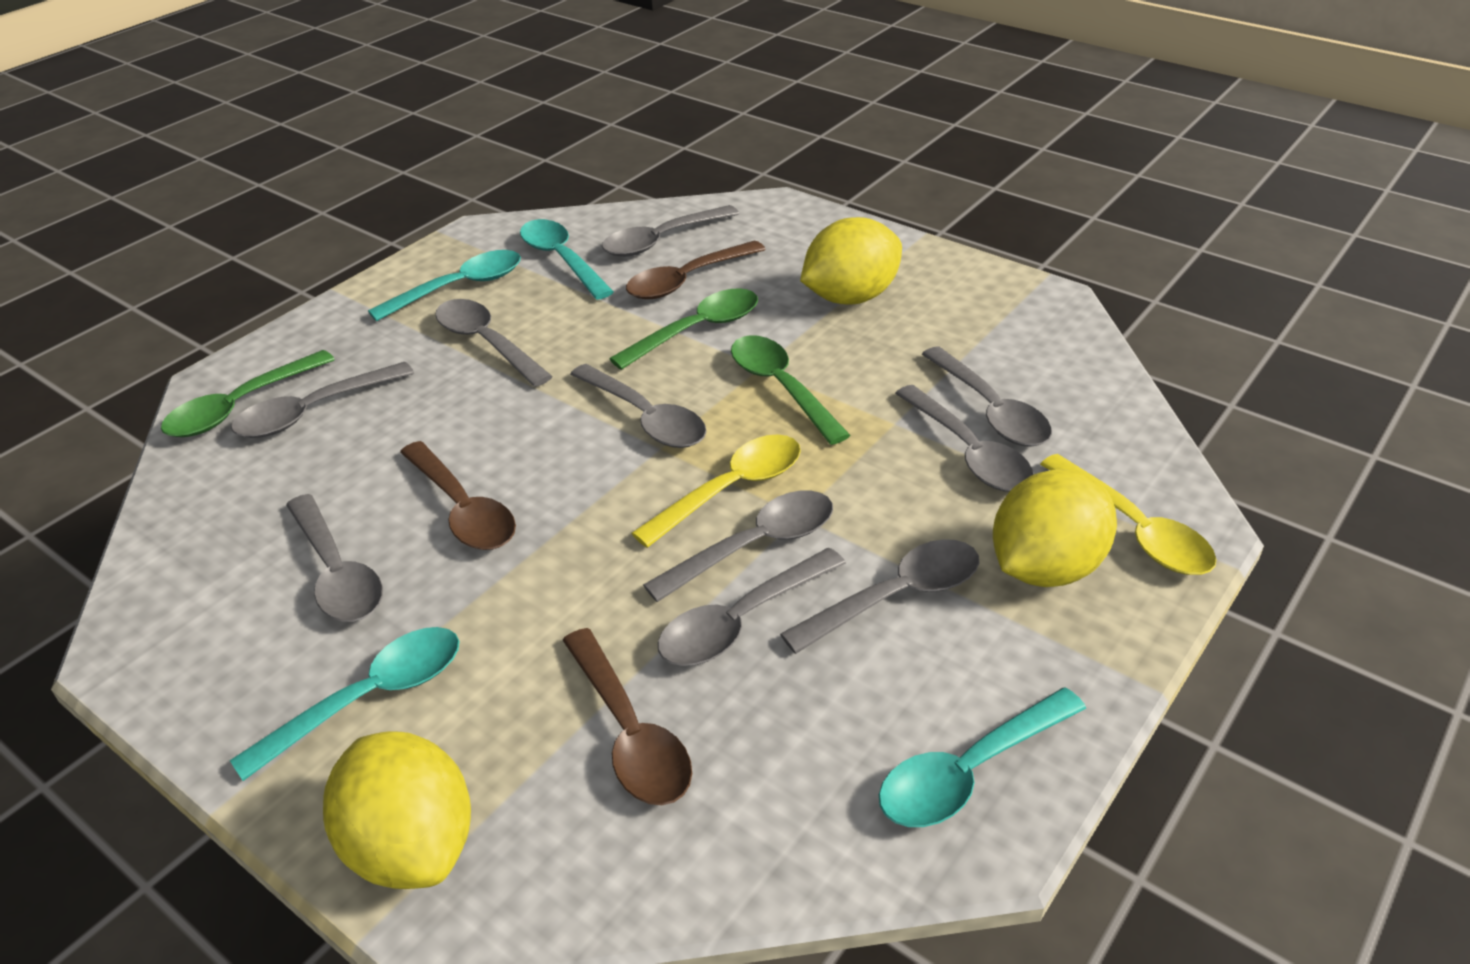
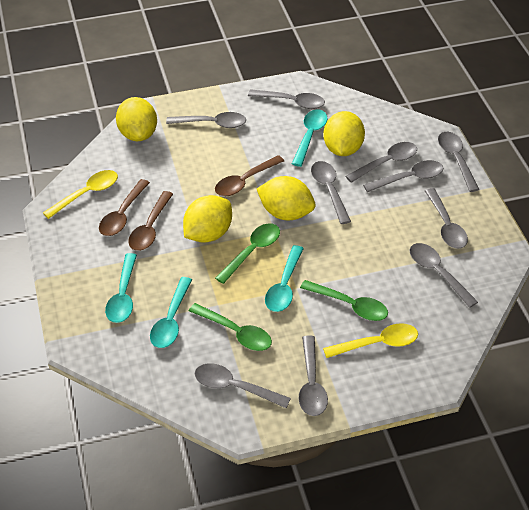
yellow lemon: 3 -> 4

